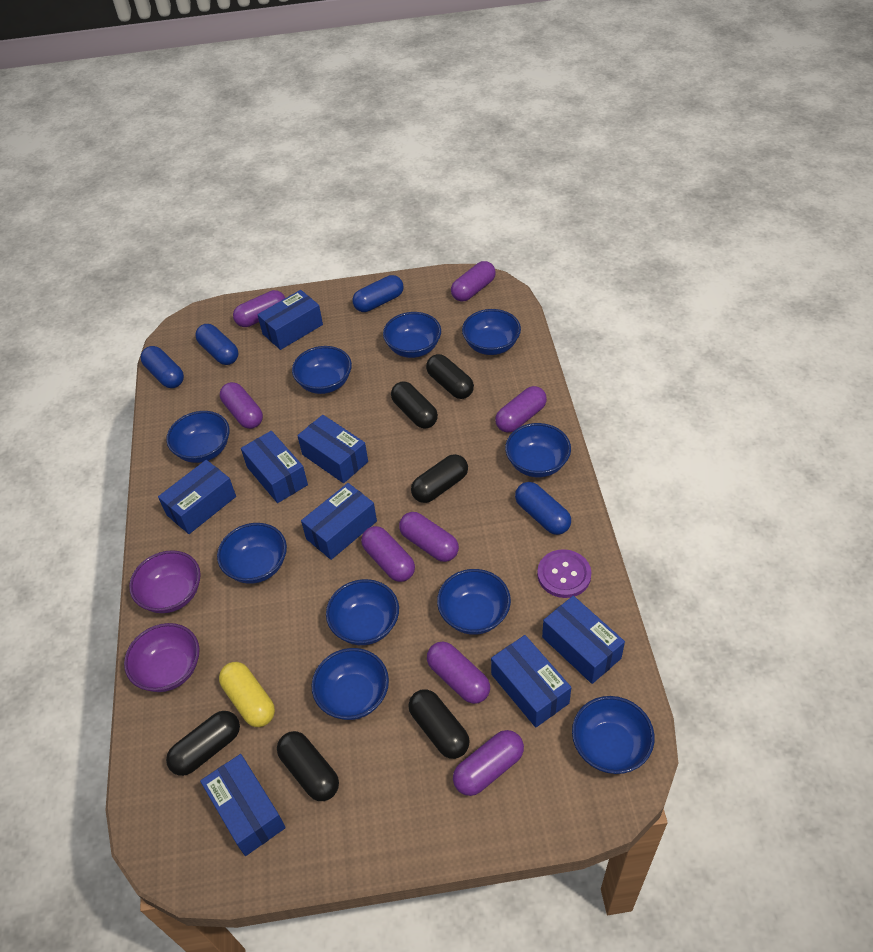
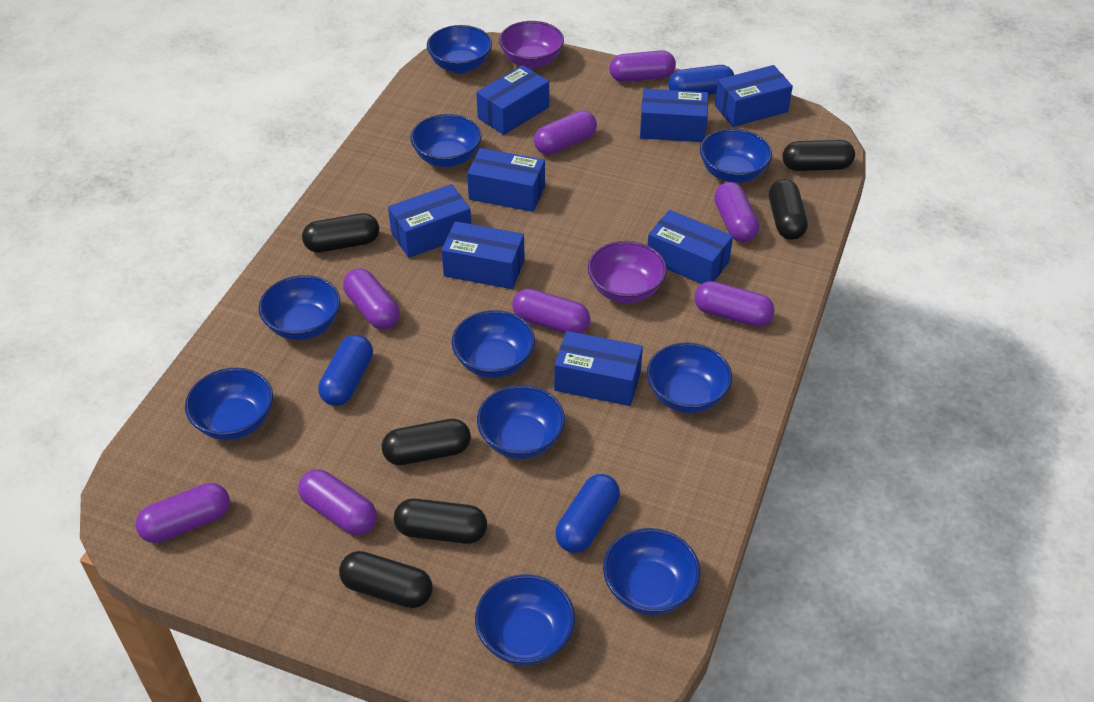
blue capsule: 4 -> 3
purple button: 1 -> 0
yellow capsule: 1 -> 0

